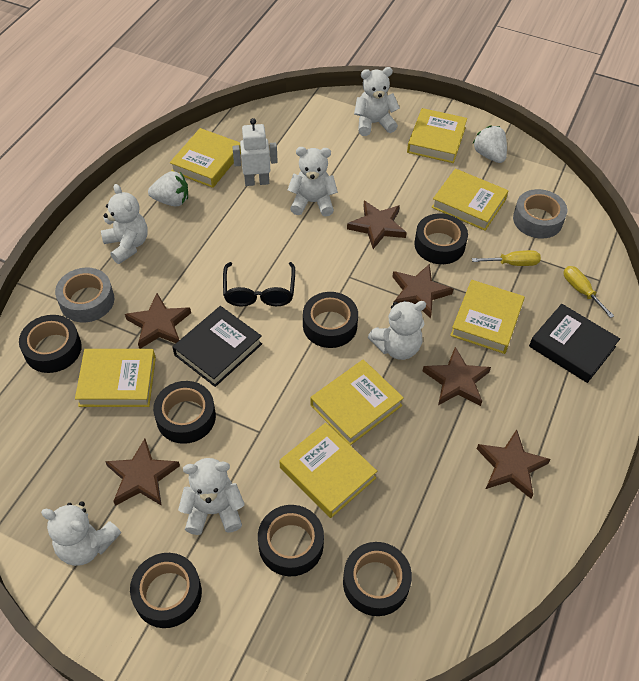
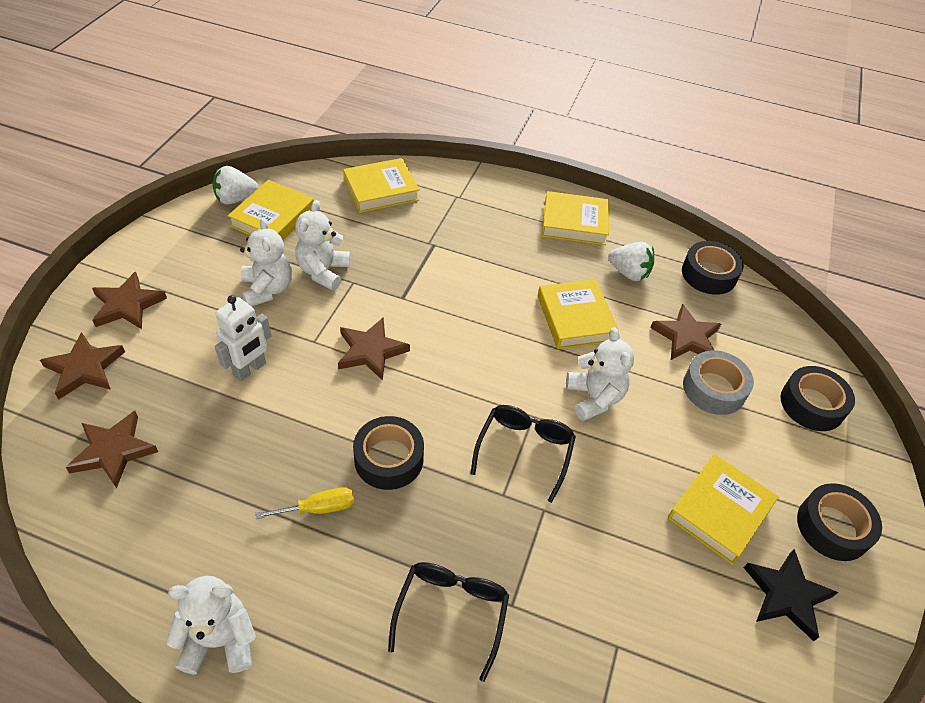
black book: 2 -> 0
black glasses: 1 -> 2
black star: 0 -> 1
black tape: 7 -> 4
brown star: 6 -> 5
grey tape: 2 -> 1
white teddy bear: 6 -> 4
yellow book: 7 -> 5
yellow screwdriver: 2 -> 1

